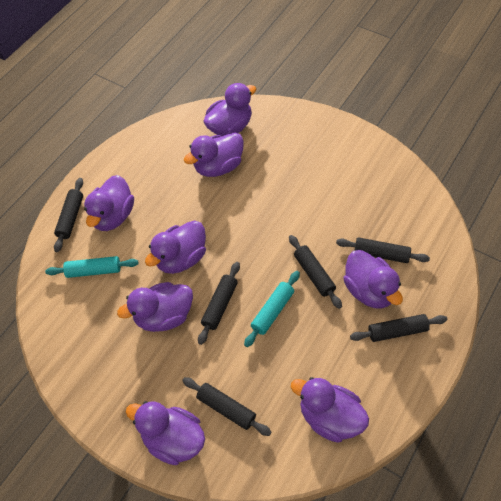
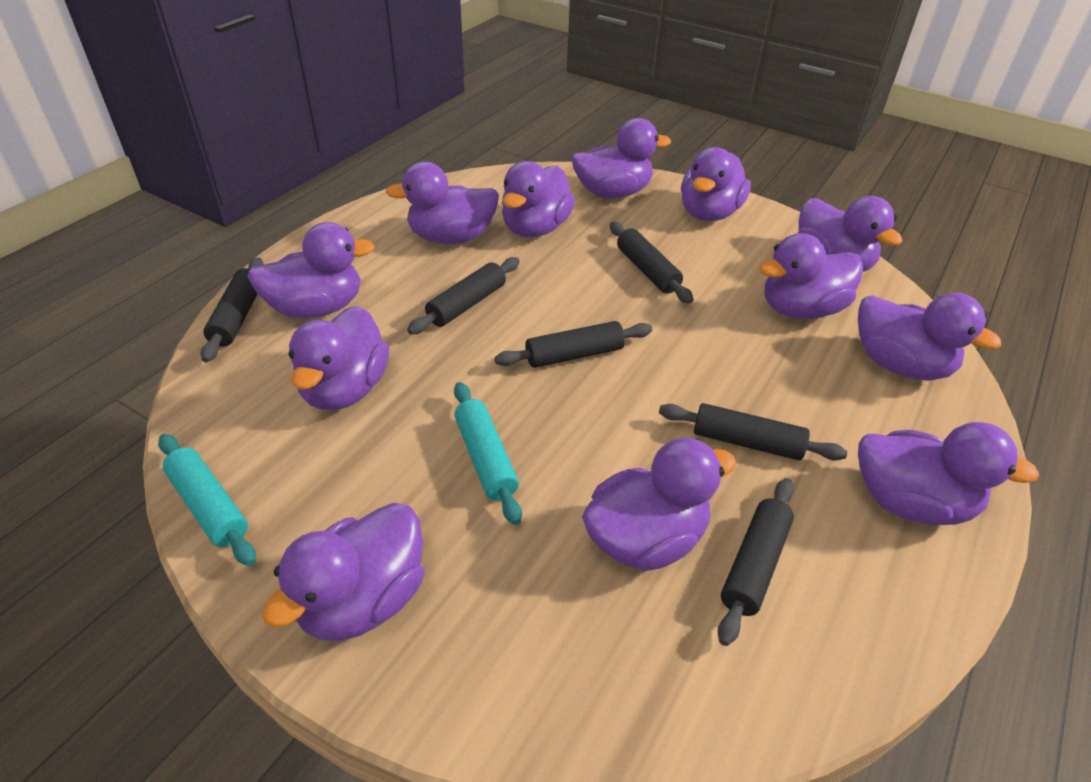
purple duck: 8 -> 12

